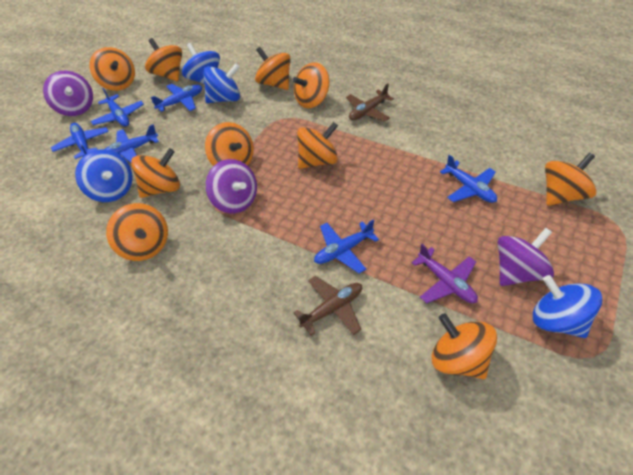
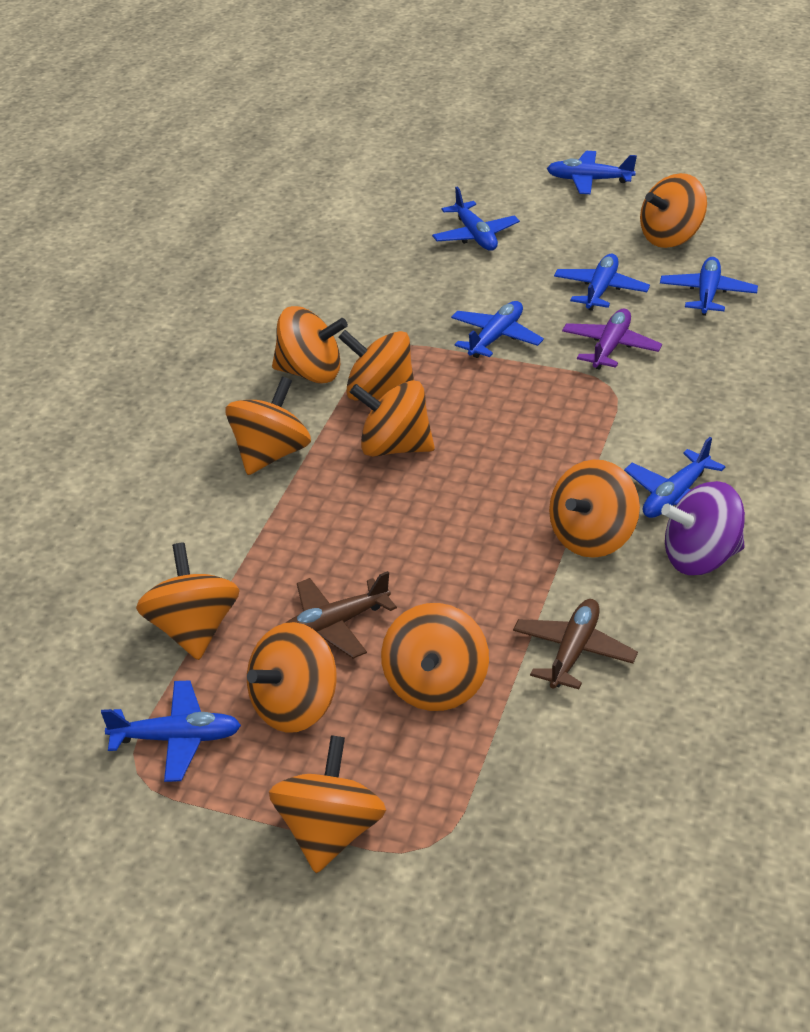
blue plane: 6 -> 7
blue spinning top: 4 -> 0
purple spinning top: 3 -> 1

